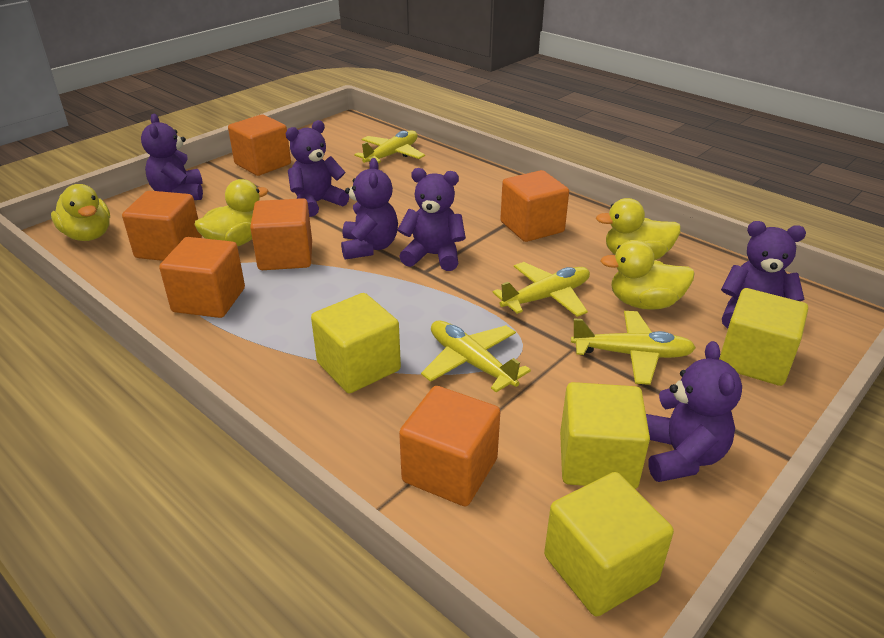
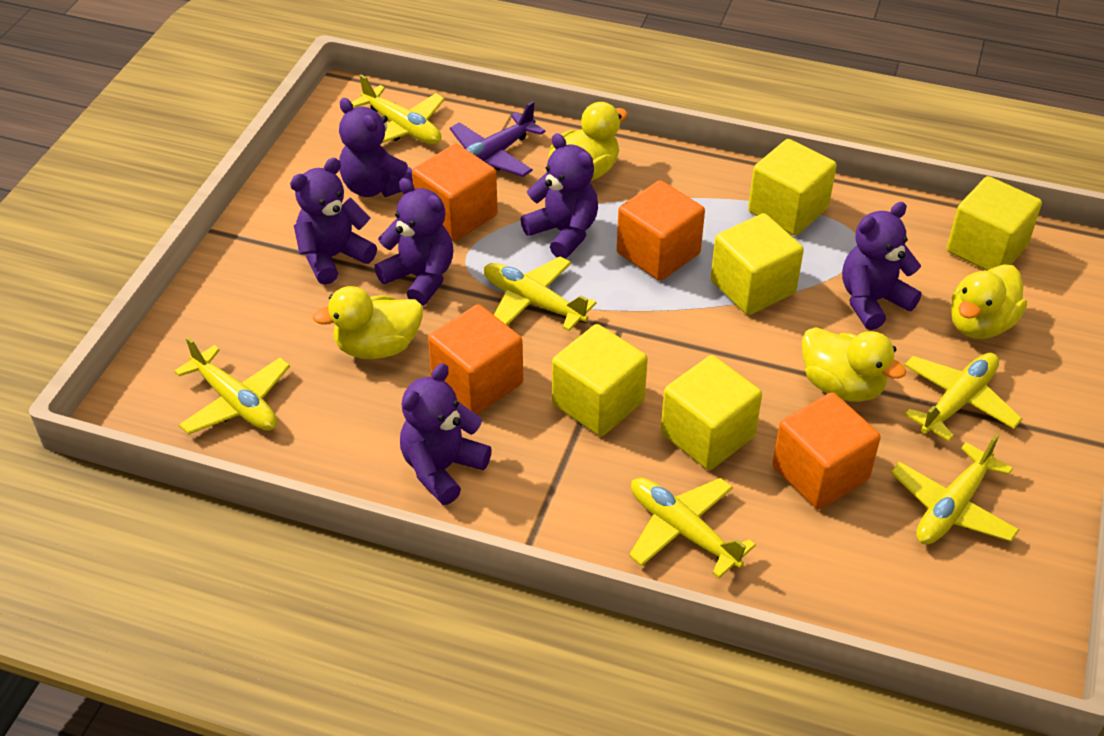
orange cube: 6 -> 4
purple plane: 0 -> 1
yellow cube: 4 -> 5
yellow plane: 4 -> 6

